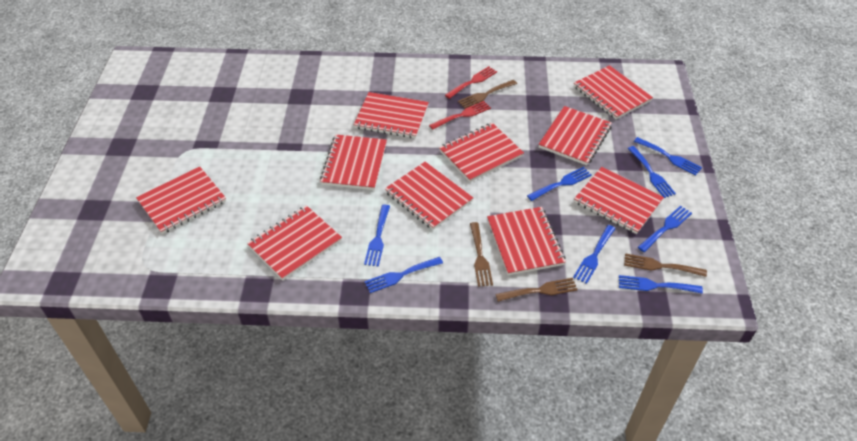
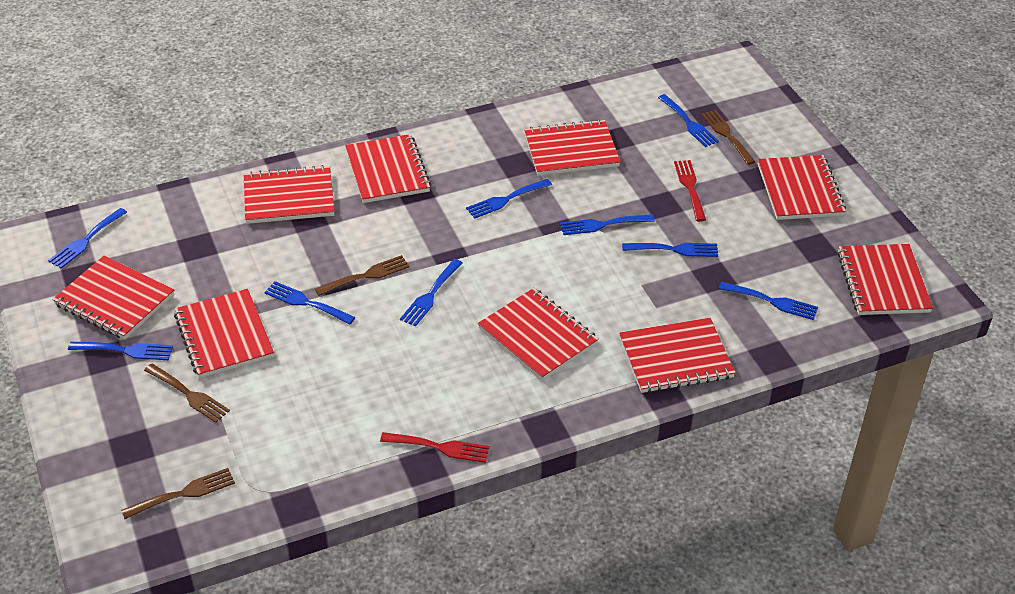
blue fork: 8 -> 9
red notebook: 10 -> 9

